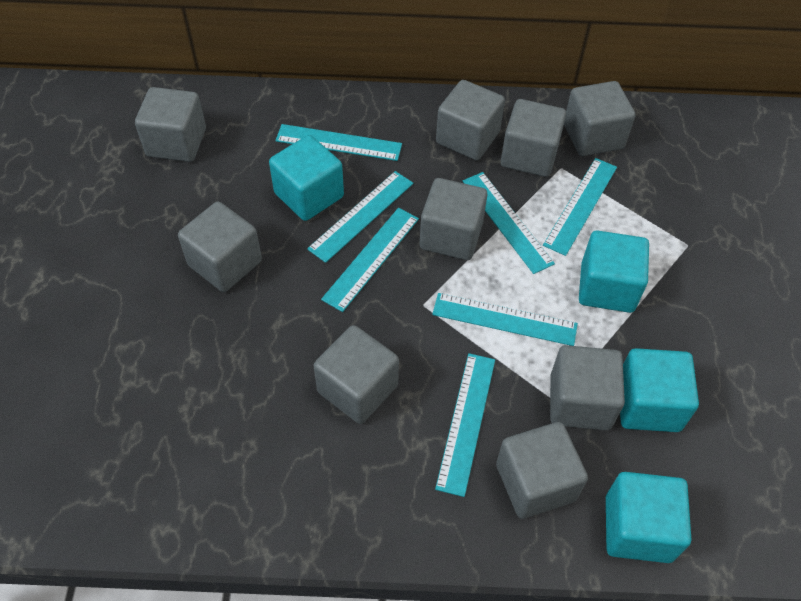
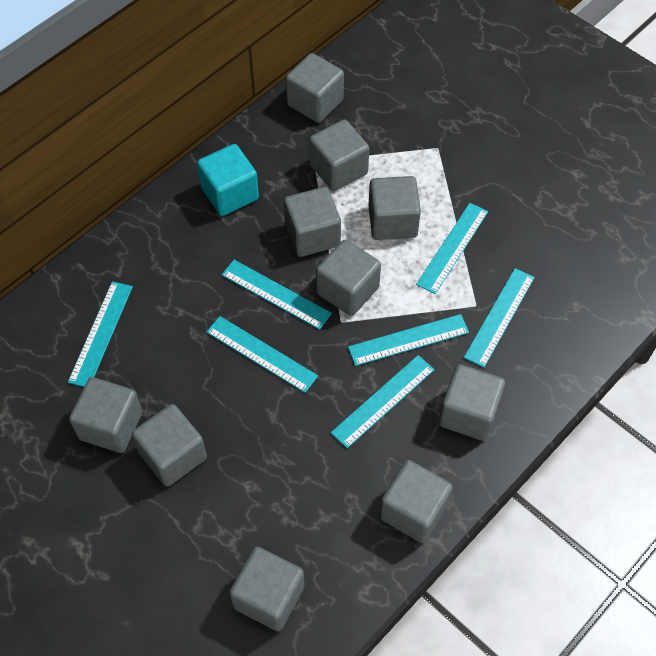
grey cube: 9 -> 10
turquoise cube: 4 -> 1

